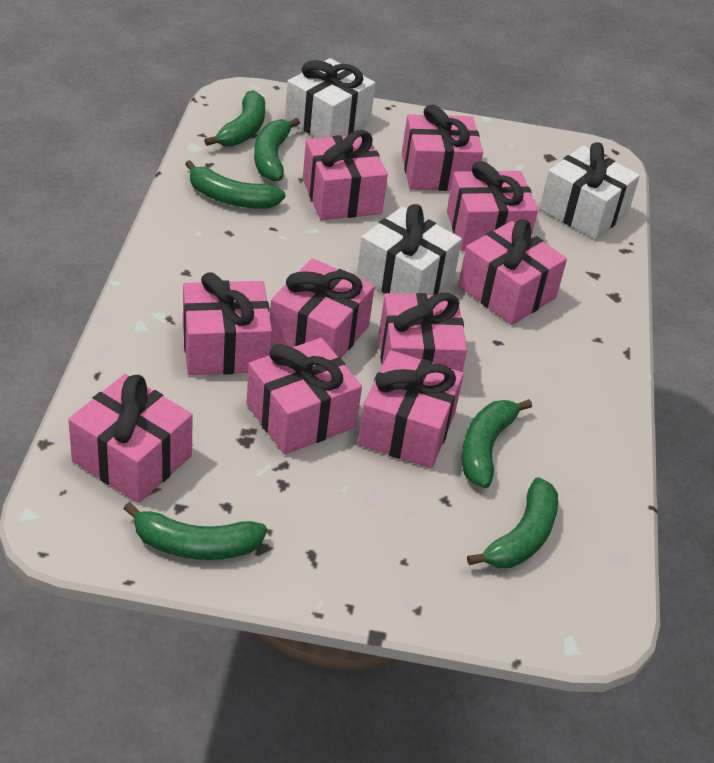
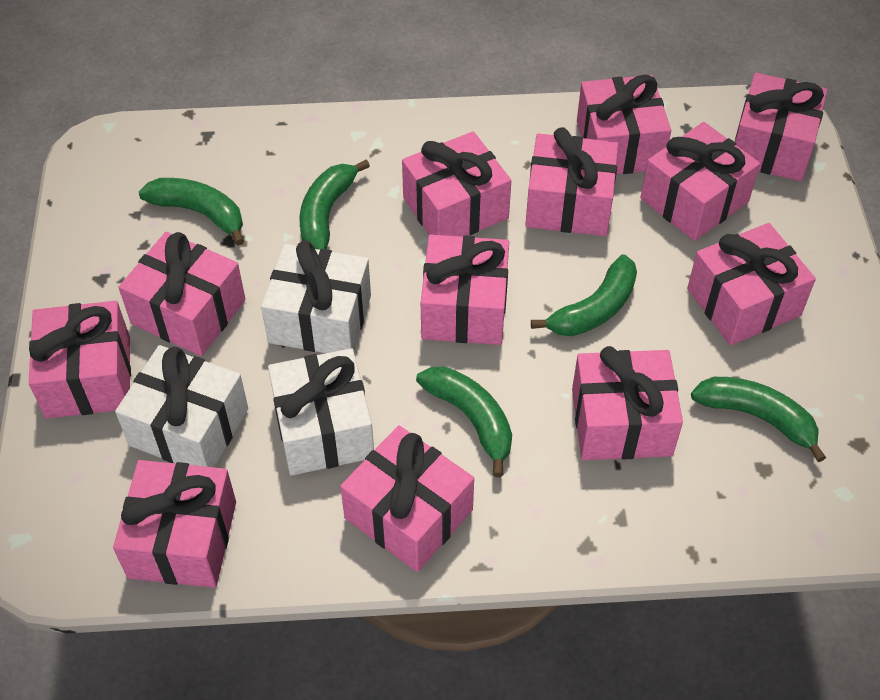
green banana: 6 -> 5
pink gift: 10 -> 12

